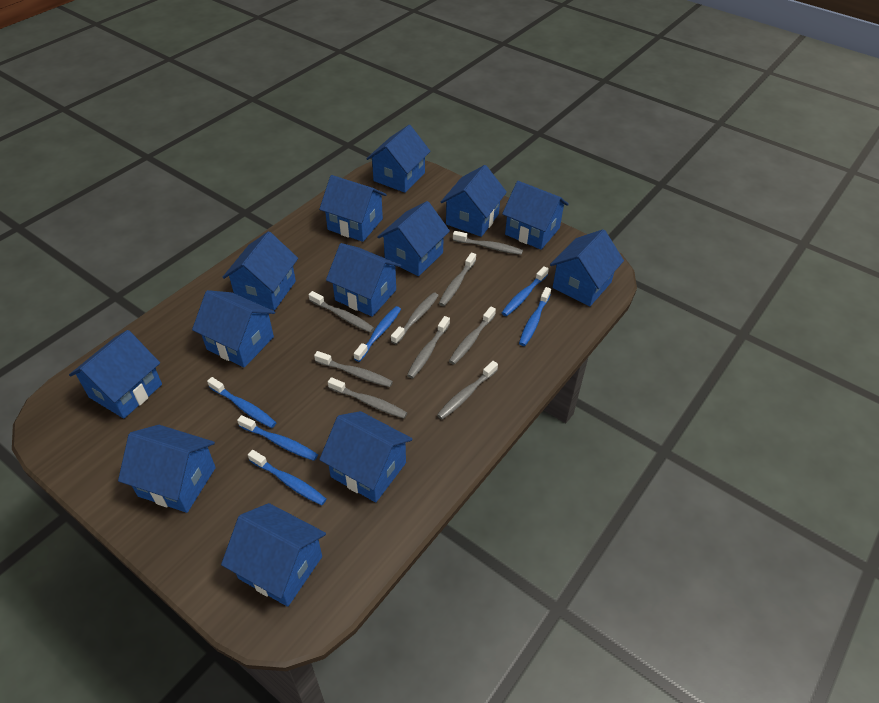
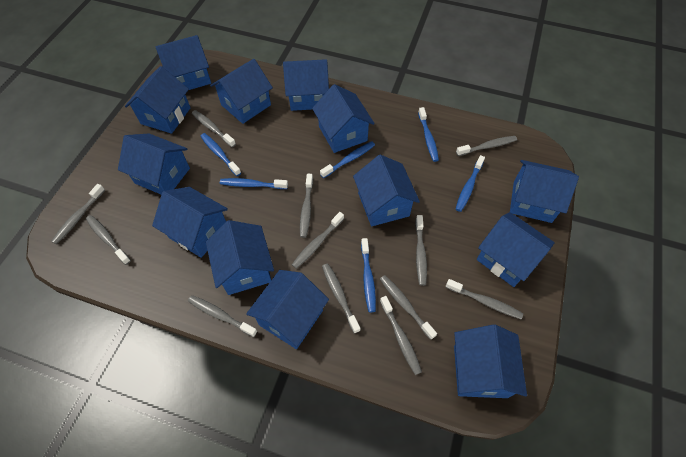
grey toothbrush: 9 -> 12

